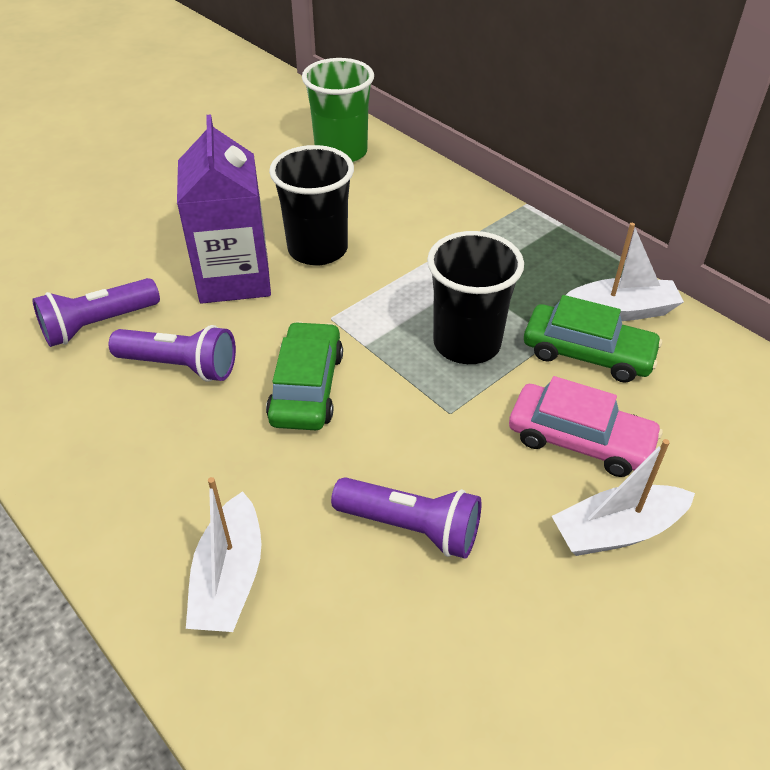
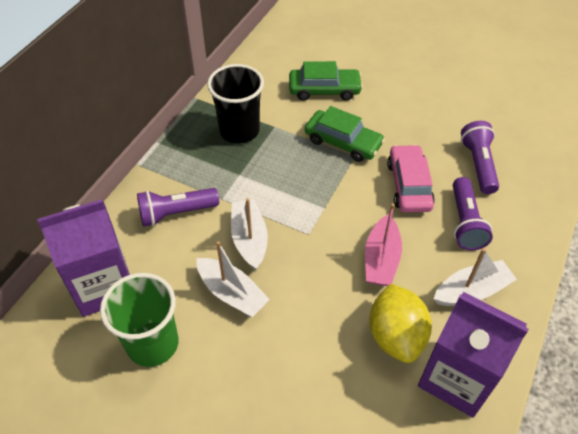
black cup: 2 -> 1
pink boat: 0 -> 1
purple carton: 1 -> 2
yellow lemon: 0 -> 1

